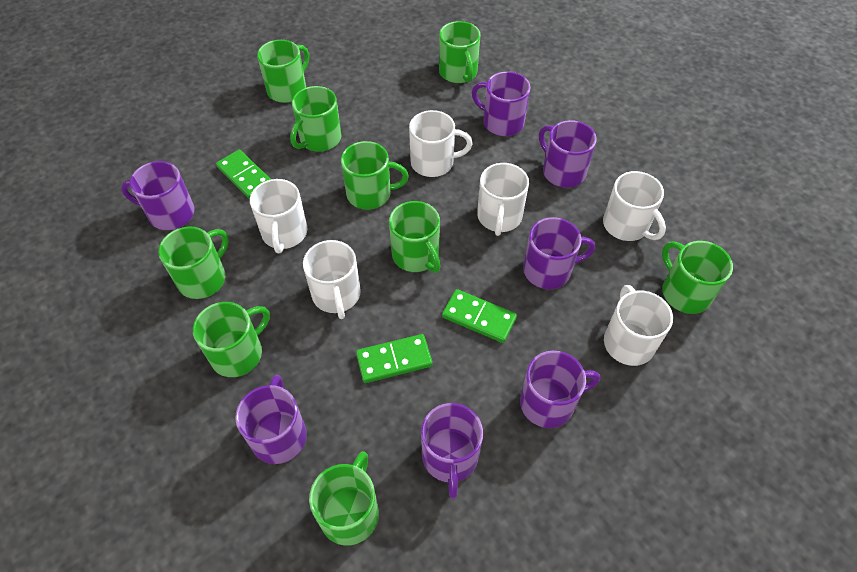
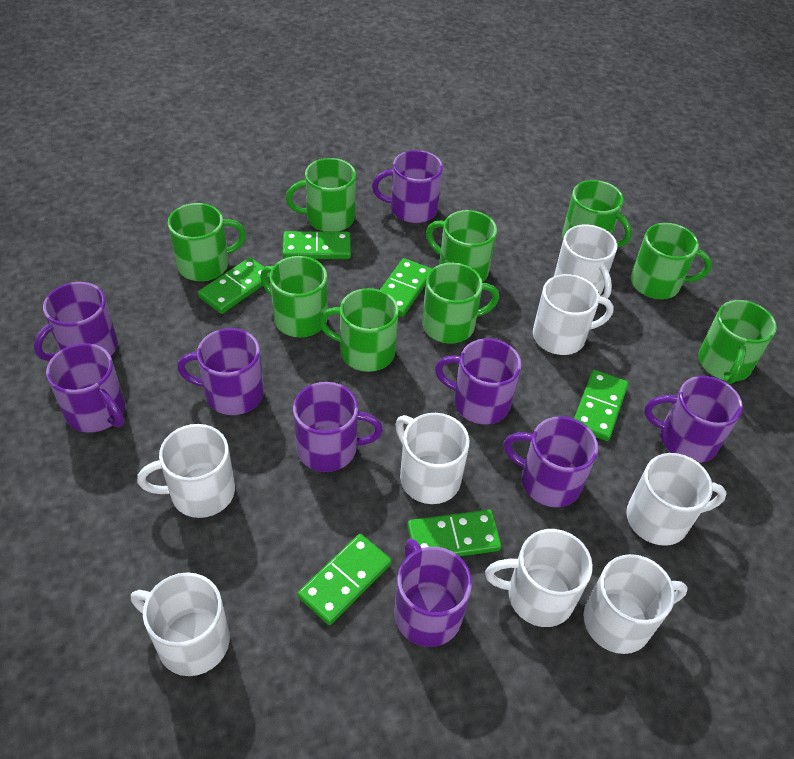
green domino: 3 -> 6
purple mug: 7 -> 9
white mug: 6 -> 8

